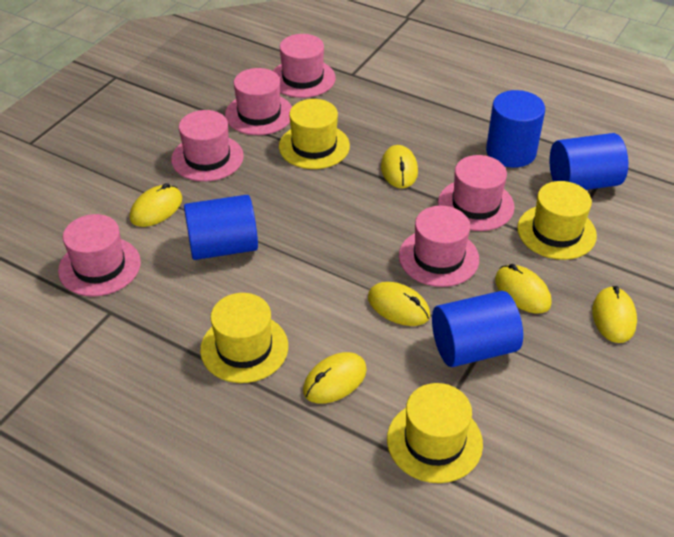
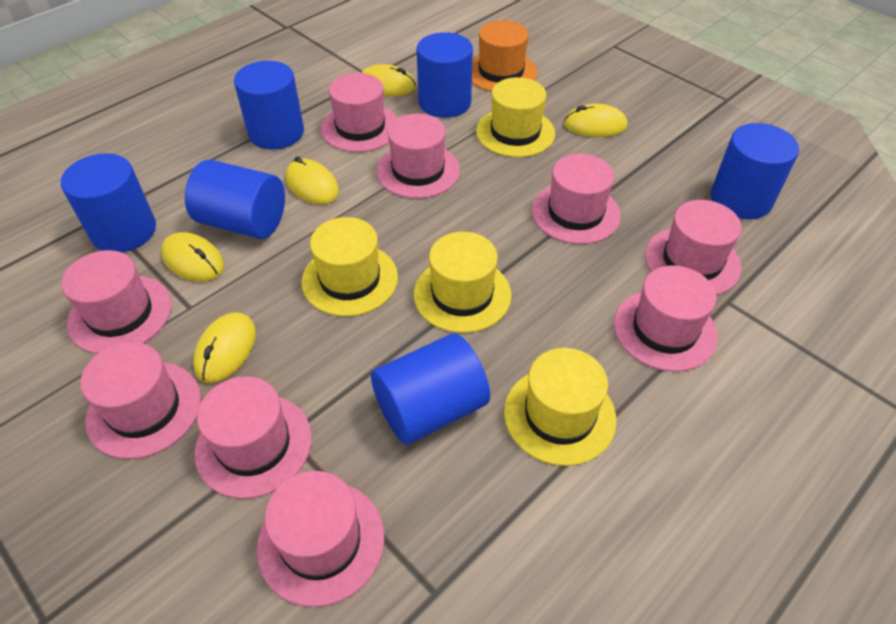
blue cylinder: 4 -> 6
orange hat: 0 -> 1
pink hat: 6 -> 9
yellow mouse: 6 -> 5

